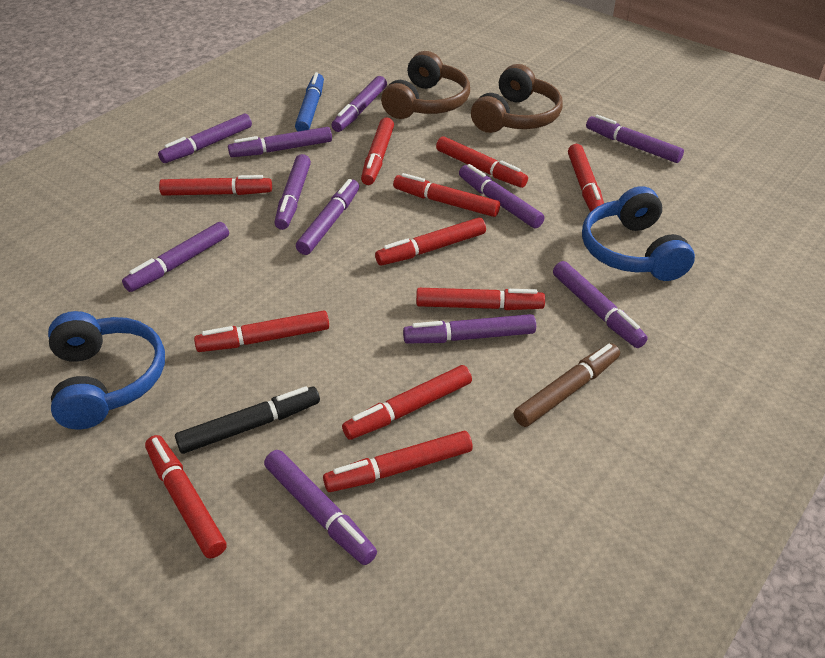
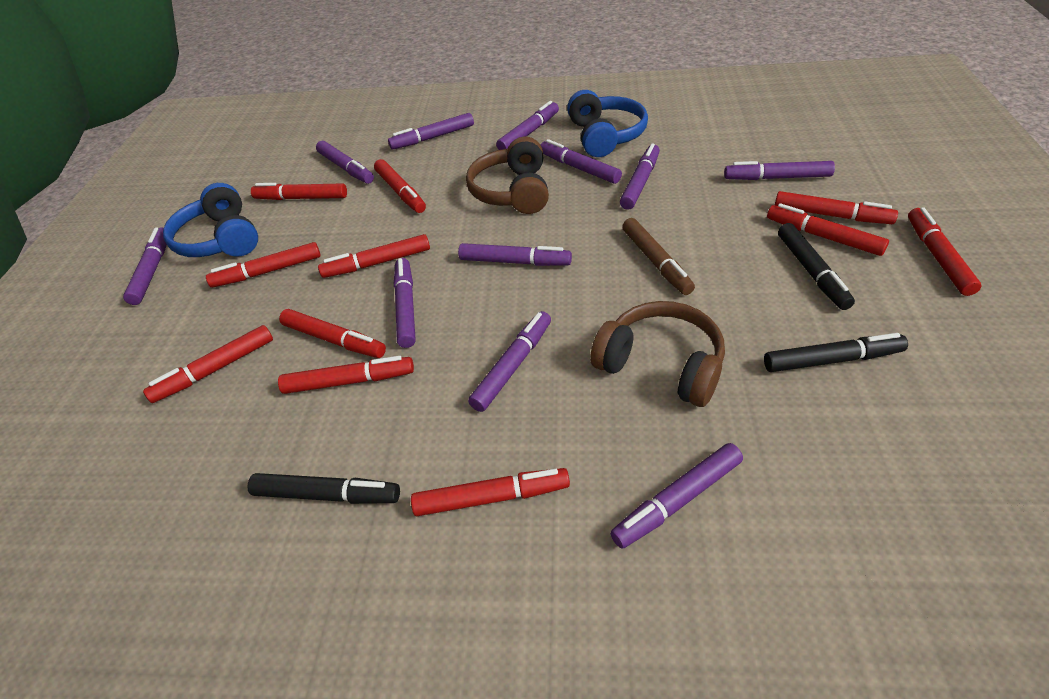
black marker: 1 -> 3
blue marker: 1 -> 0

